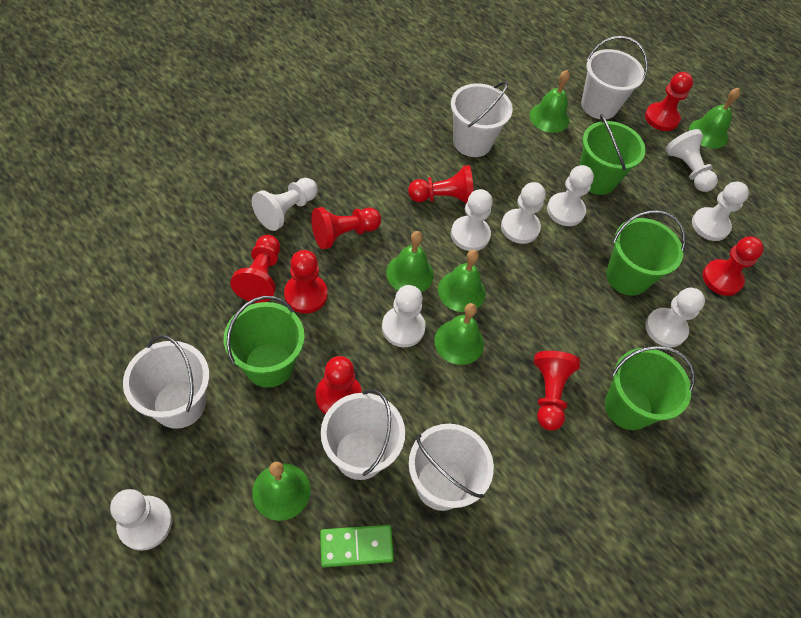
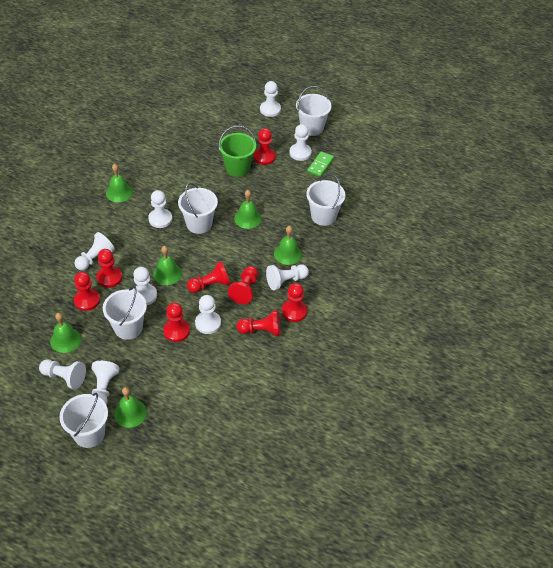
green bucket: 4 -> 1

